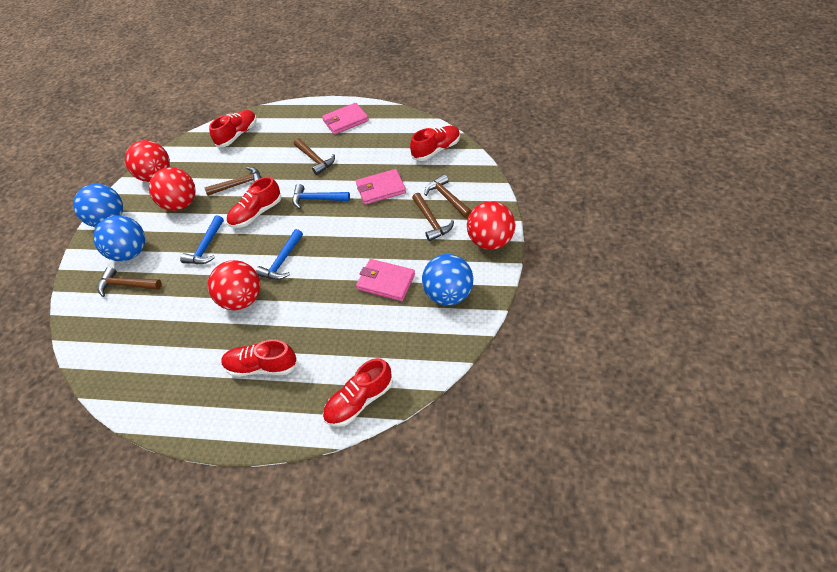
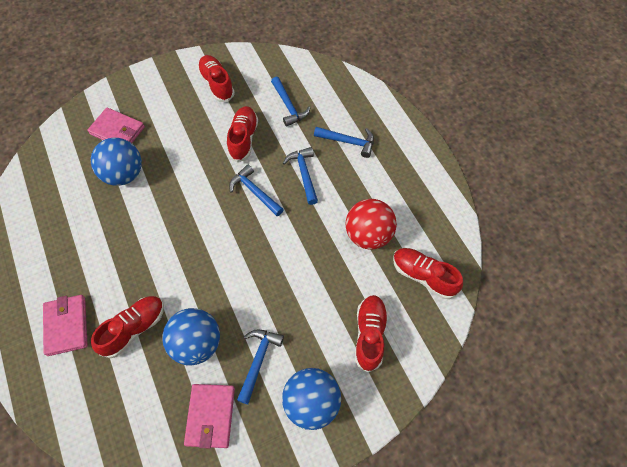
blue hammer: 3 -> 5
brown hammer: 5 -> 0
red ball: 4 -> 1

